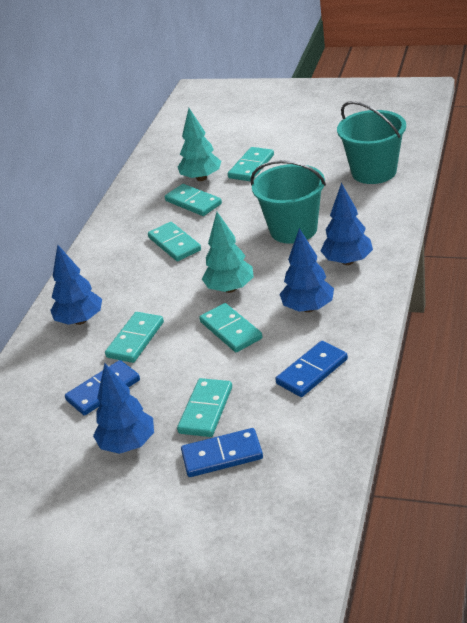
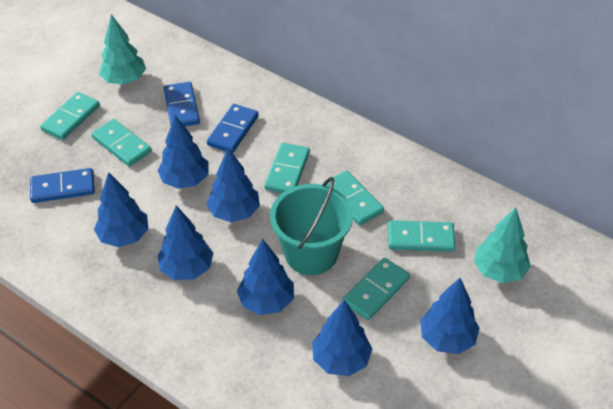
blue tree: 4 -> 7
turquoise bucket: 2 -> 1

